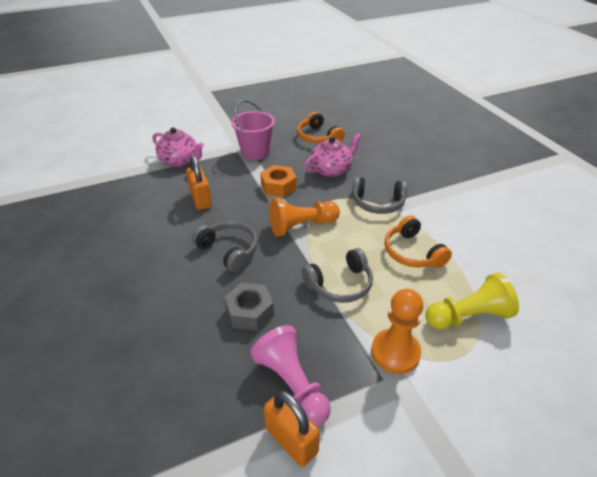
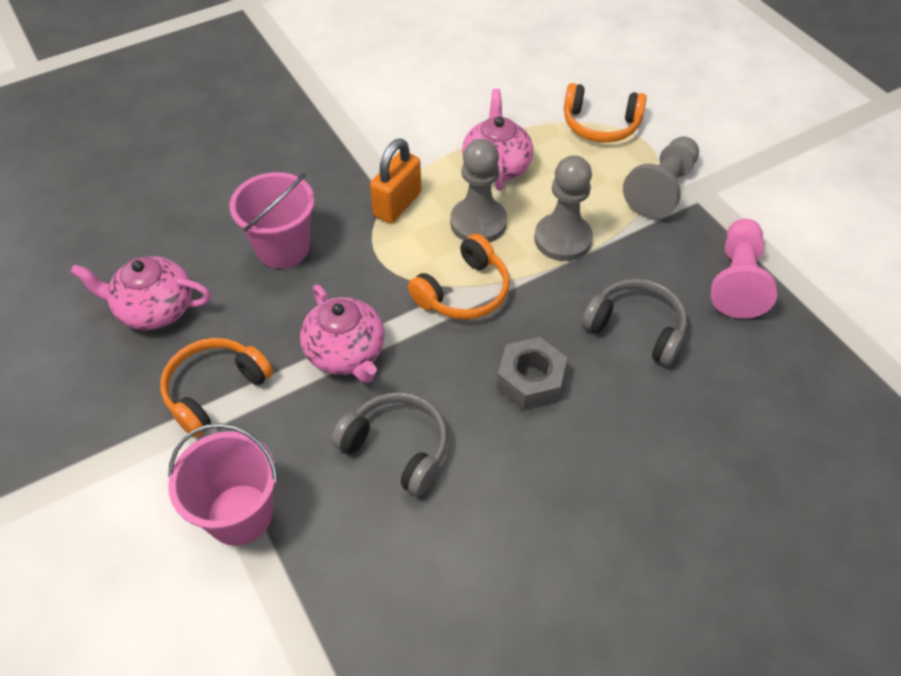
grey headphones: 3 -> 2
grey pawn: 0 -> 3
orange headphones: 2 -> 3
orange nut: 1 -> 0
orange padlock: 2 -> 1
orange pawn: 2 -> 0
pink bucket: 1 -> 2
pink teapot: 2 -> 3
yellow pawn: 1 -> 0

